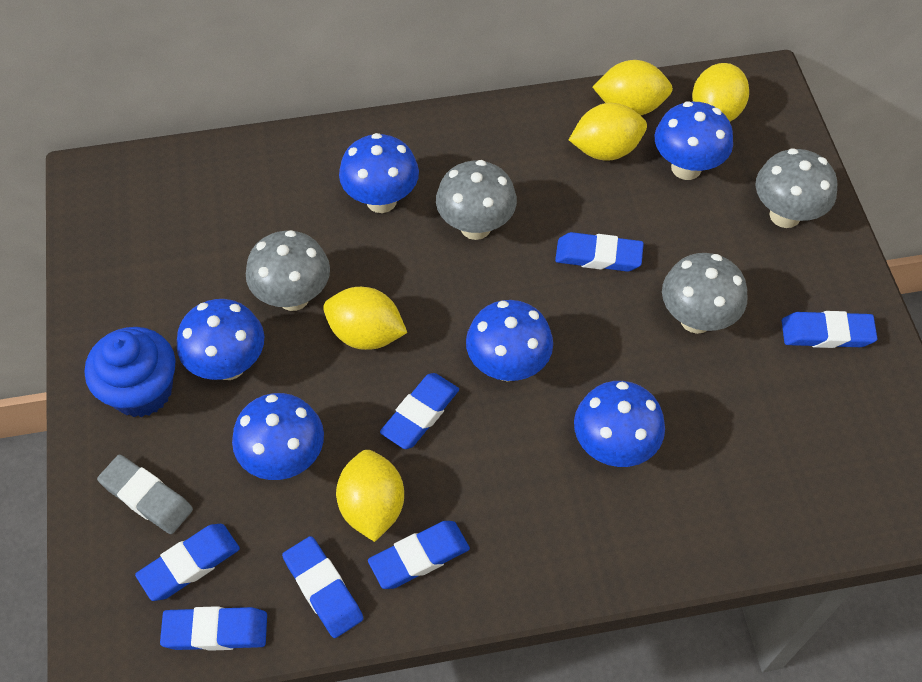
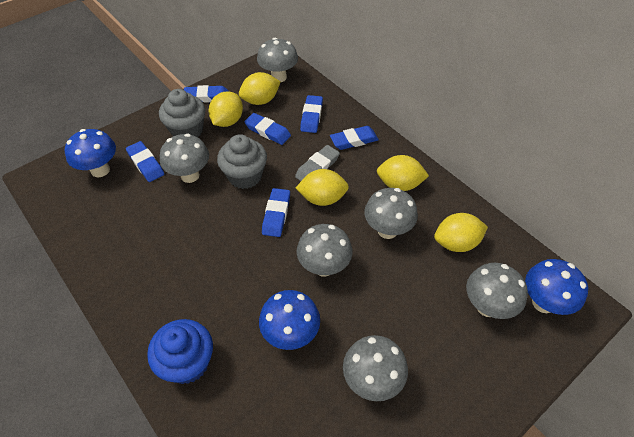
blue eraser: 7 -> 6
blue mushroom: 6 -> 3
grey cupcake: 0 -> 2
grey mushroom: 4 -> 6

